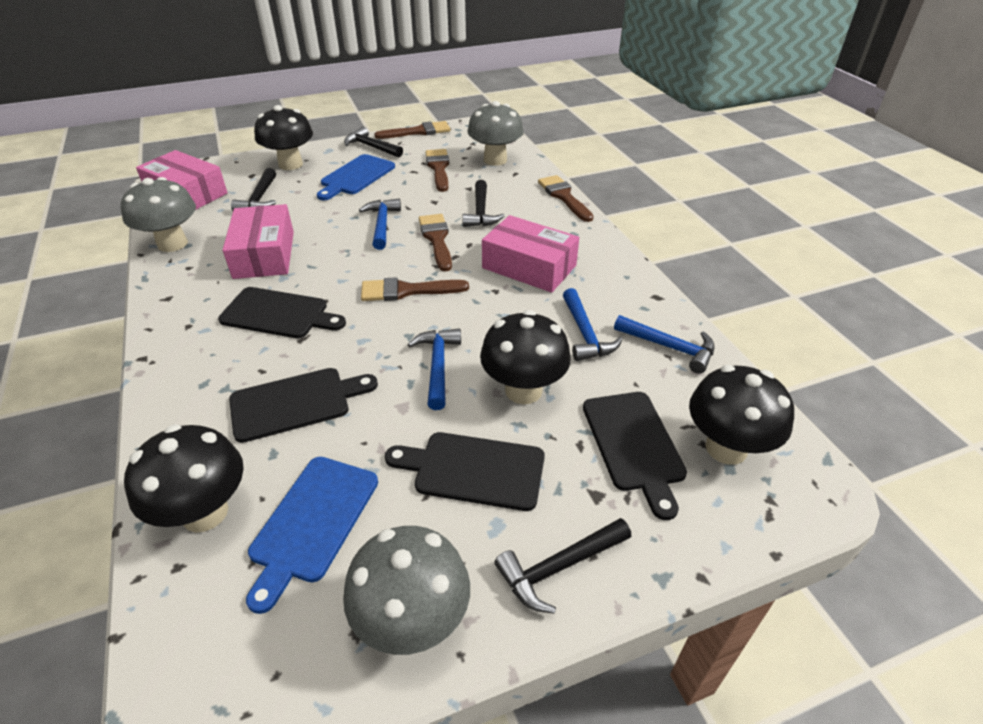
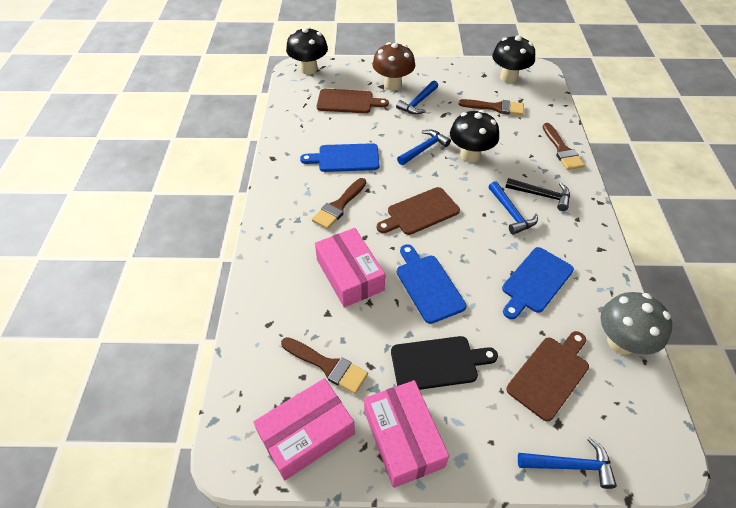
black cutting board: 4 -> 1
black hammer: 4 -> 1
black mushroom: 4 -> 3
blue cutting board: 2 -> 3
brown brush: 5 -> 4
brown cutting board: 0 -> 3
brown mushroom: 0 -> 1
grey mushroom: 3 -> 1

